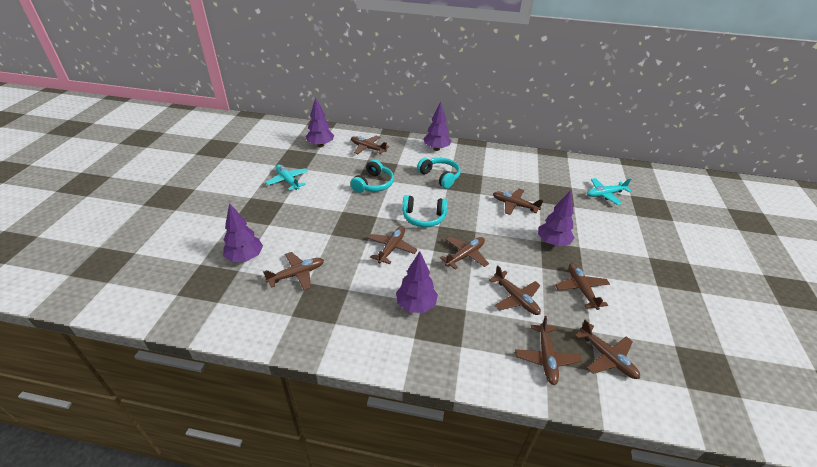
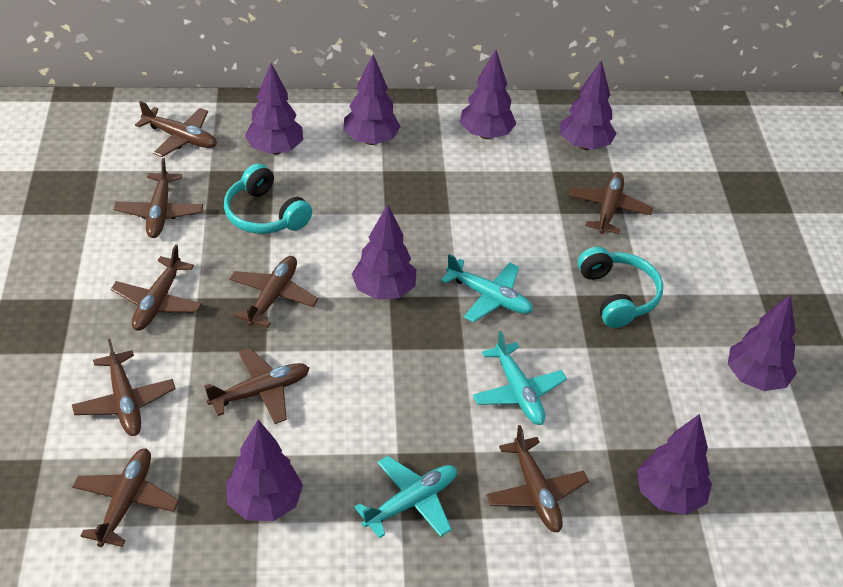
purple tree: 5 -> 8
turquoise headphones: 3 -> 2
turquoise plane: 2 -> 3

